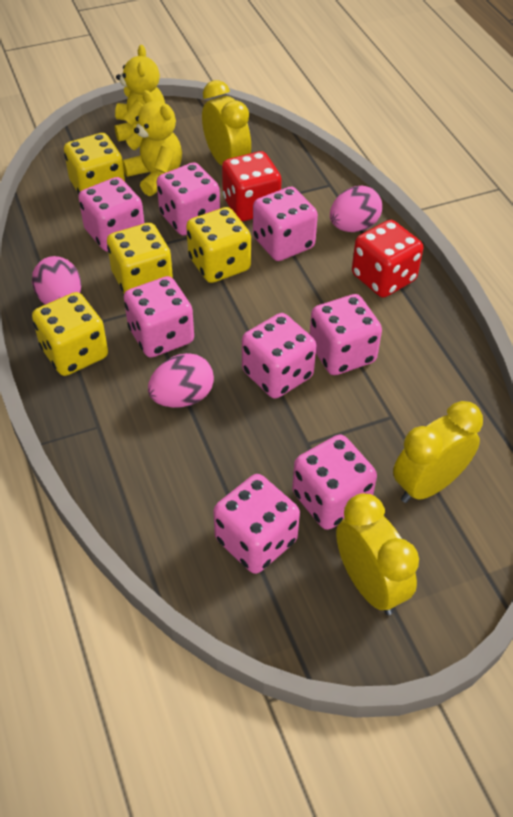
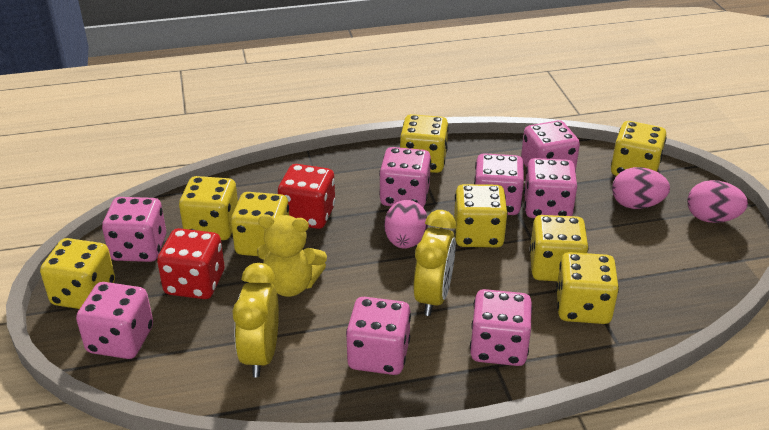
yellow clock: 3 -> 2
yellow dice: 4 -> 8
yellow teddy bear: 2 -> 1

